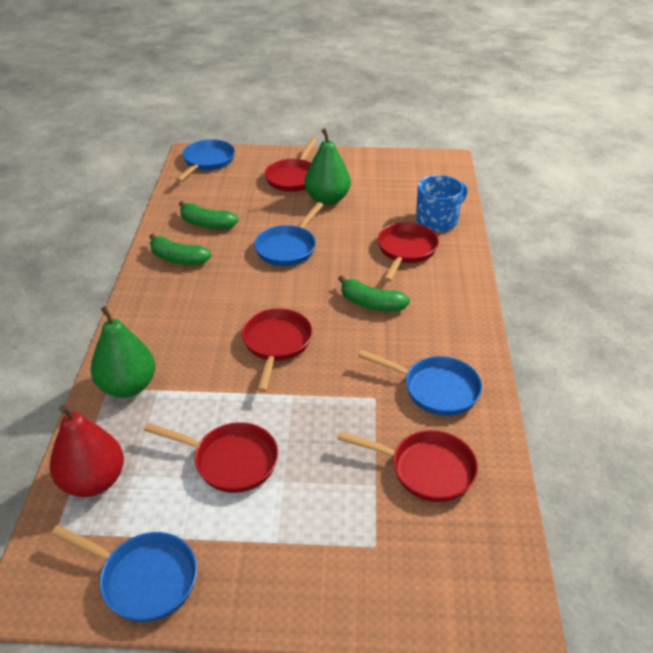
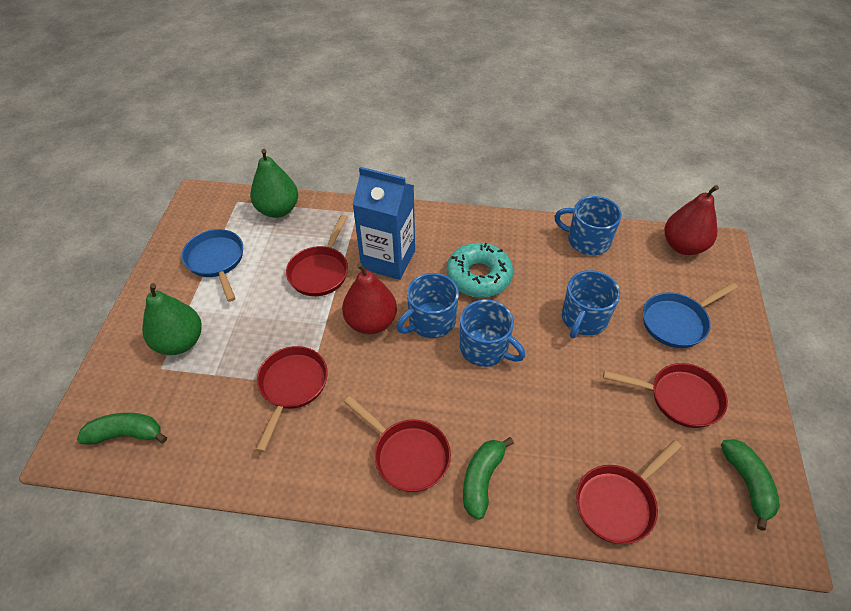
blue carton: 0 -> 1
blue mug: 1 -> 4
blue pan: 4 -> 2
red pear: 1 -> 2
turquoise donut: 0 -> 1

